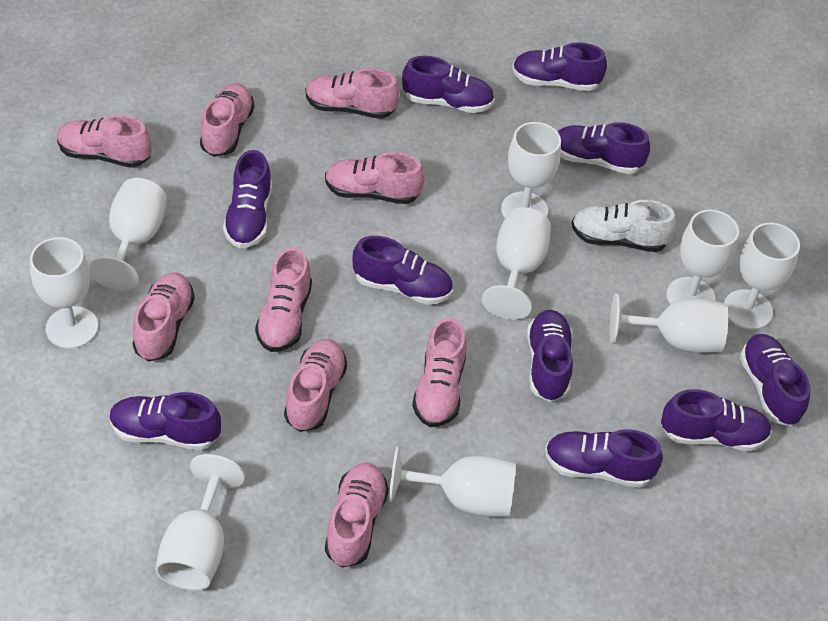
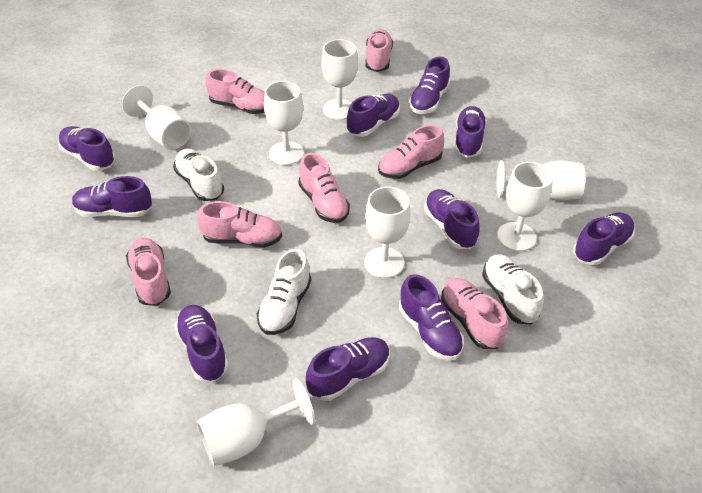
pink shoe: 9 -> 7
white goblet: 9 -> 7
white shoe: 1 -> 3

